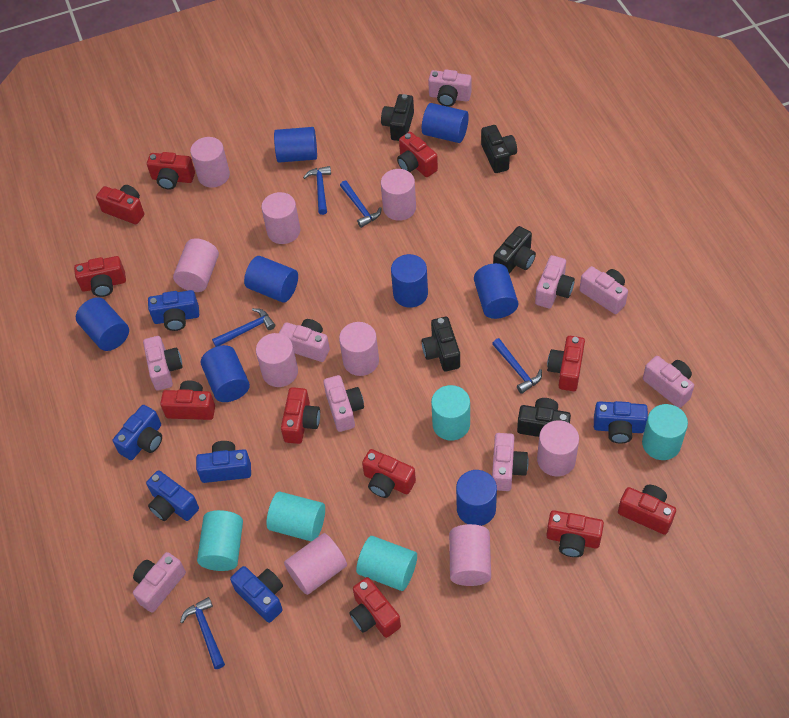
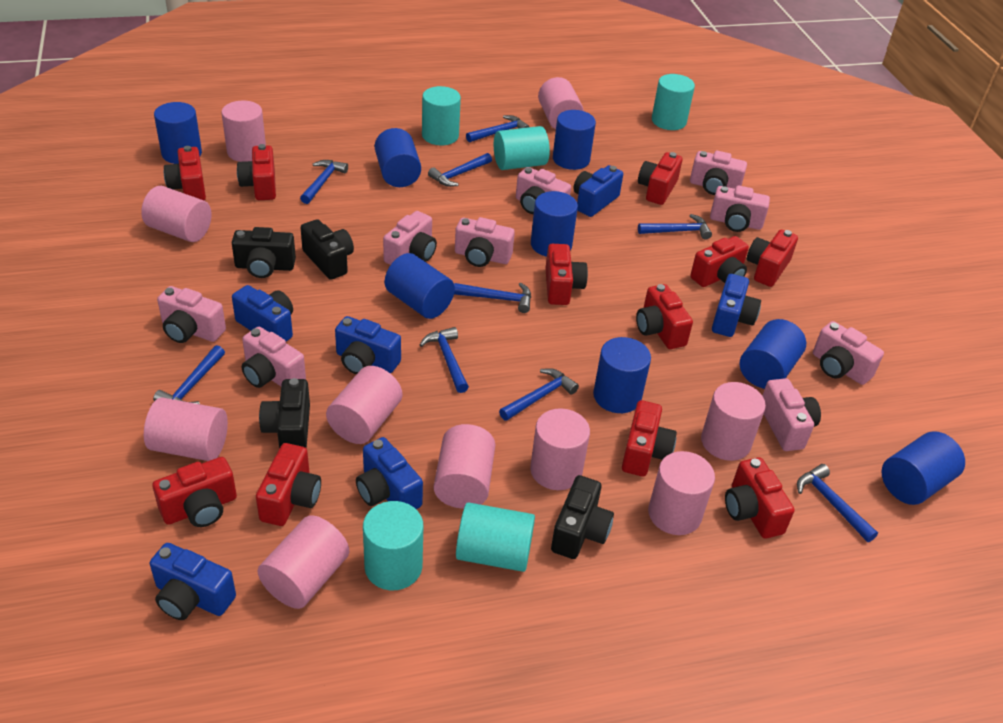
black camera: 5 -> 4
blue hammer: 5 -> 9
pink cylinder: 9 -> 10

